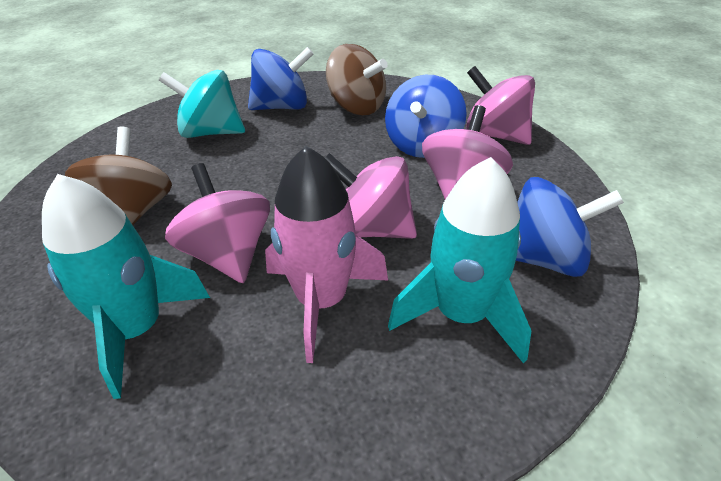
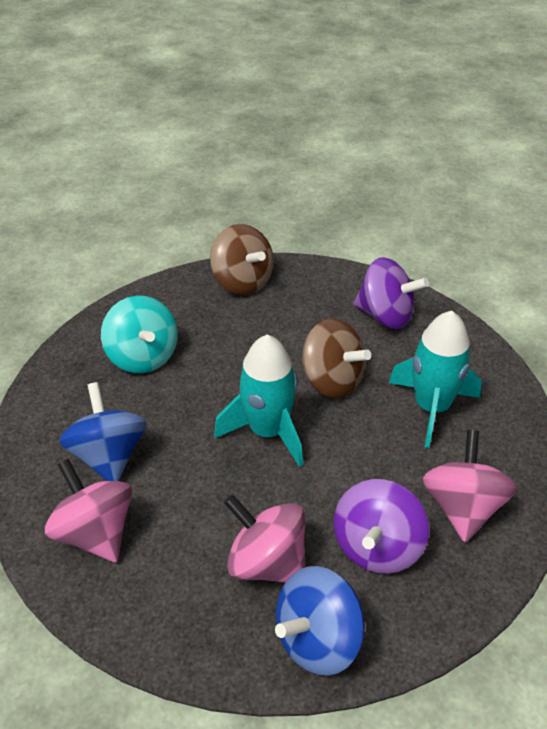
blue spinning top: 3 -> 2
pink rocket: 1 -> 0
pink spinning top: 4 -> 3
purple spinning top: 0 -> 2

